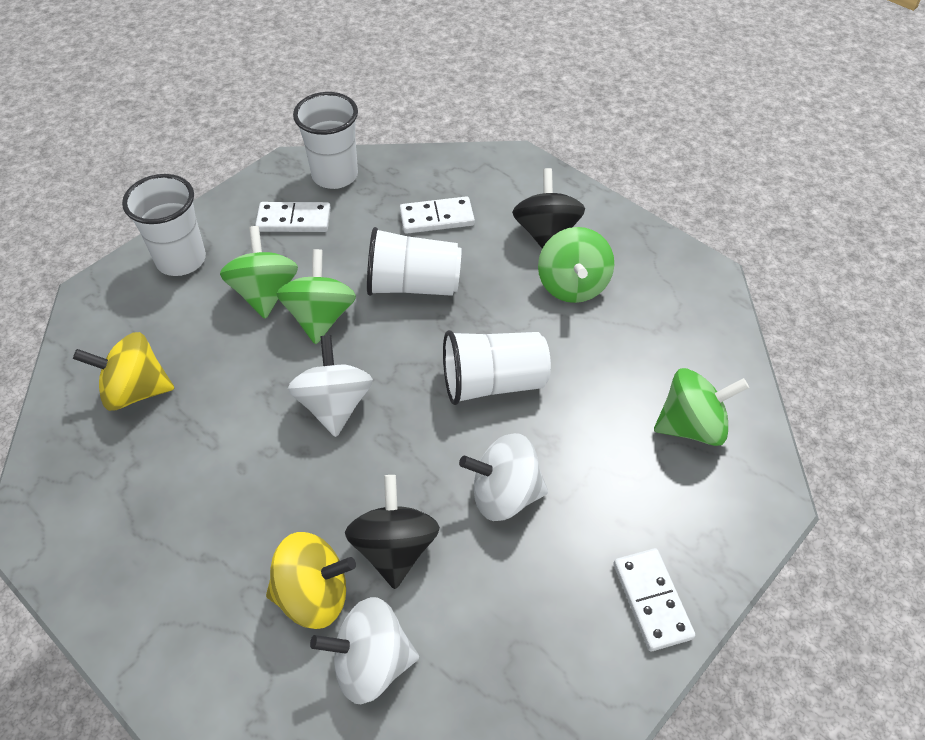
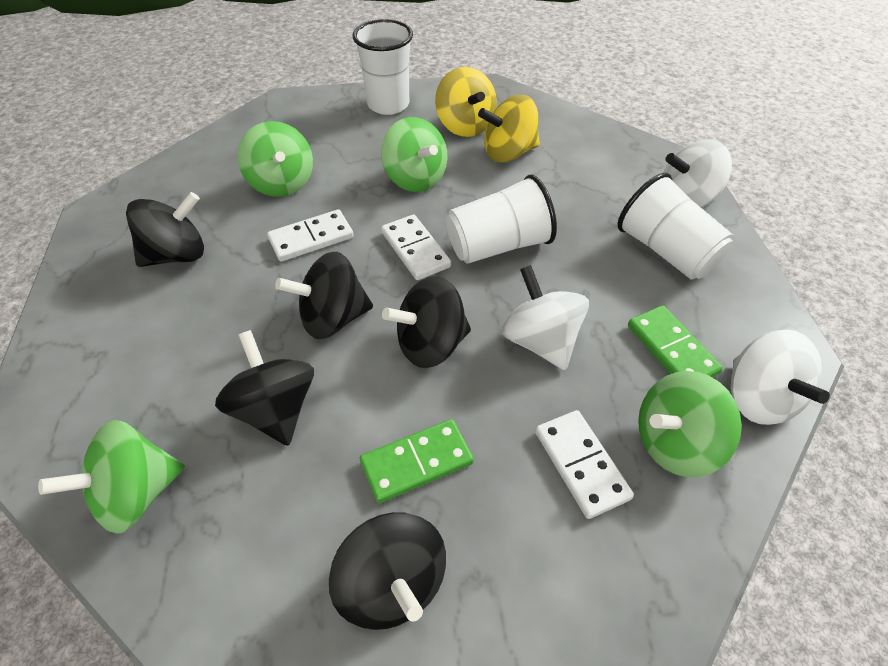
black spinning top: 2 -> 5
green domino: 0 -> 2
white cup: 4 -> 3

